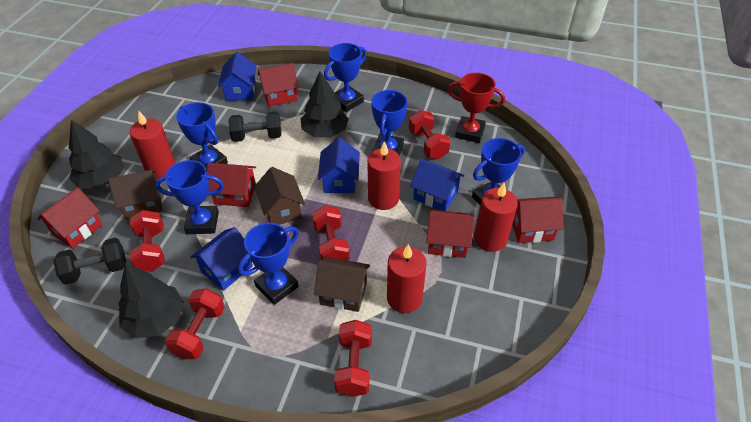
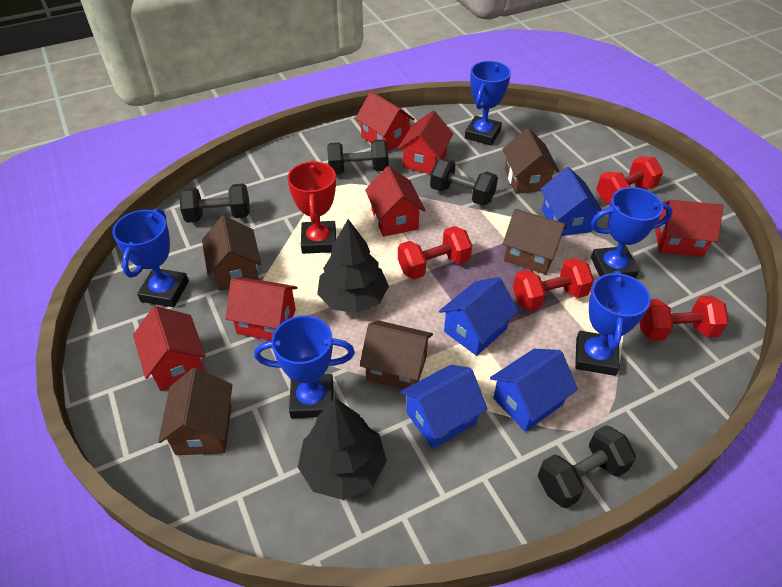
black dumbbell: 2 -> 4
black tree: 3 -> 2
blue trophy: 6 -> 5
brown house: 3 -> 5
red candle: 4 -> 0
red dumbbell: 5 -> 4
red house: 5 -> 6

